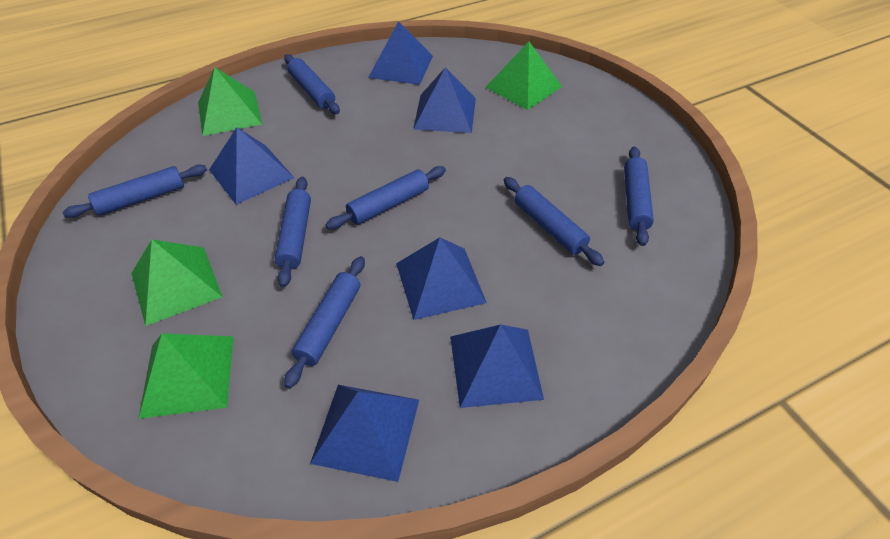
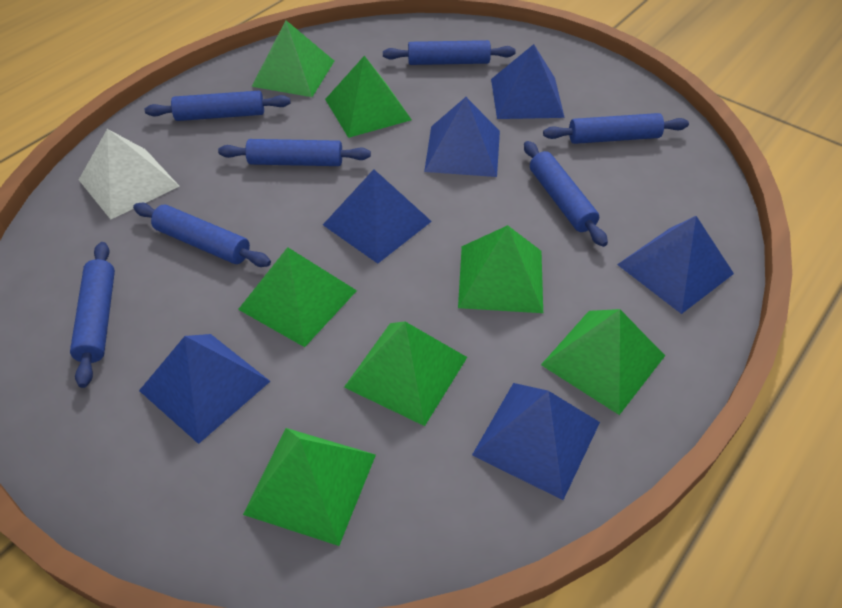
green pyramid: 4 -> 7
white pyramid: 0 -> 1

